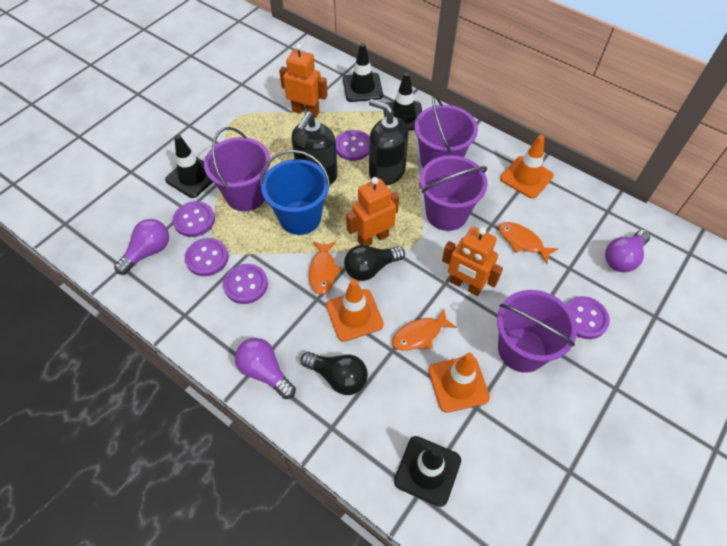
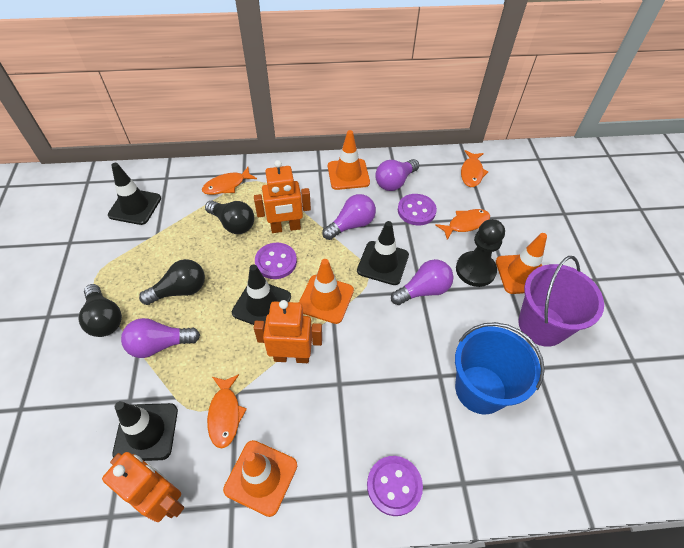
black light bulb: 2 -> 3
black pawn: 0 -> 1
black soap dispenser: 2 -> 0
orange fish: 3 -> 4
orange traffic cone: 3 -> 4
purple bucket: 4 -> 1
purple button: 5 -> 3
purple light bulb: 3 -> 4

